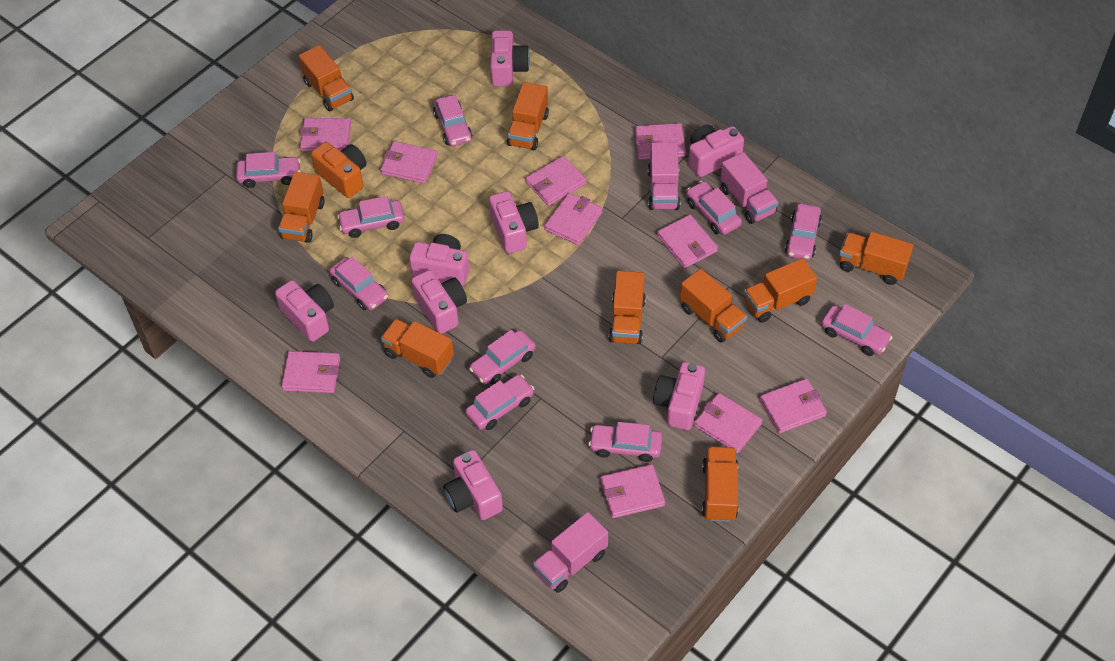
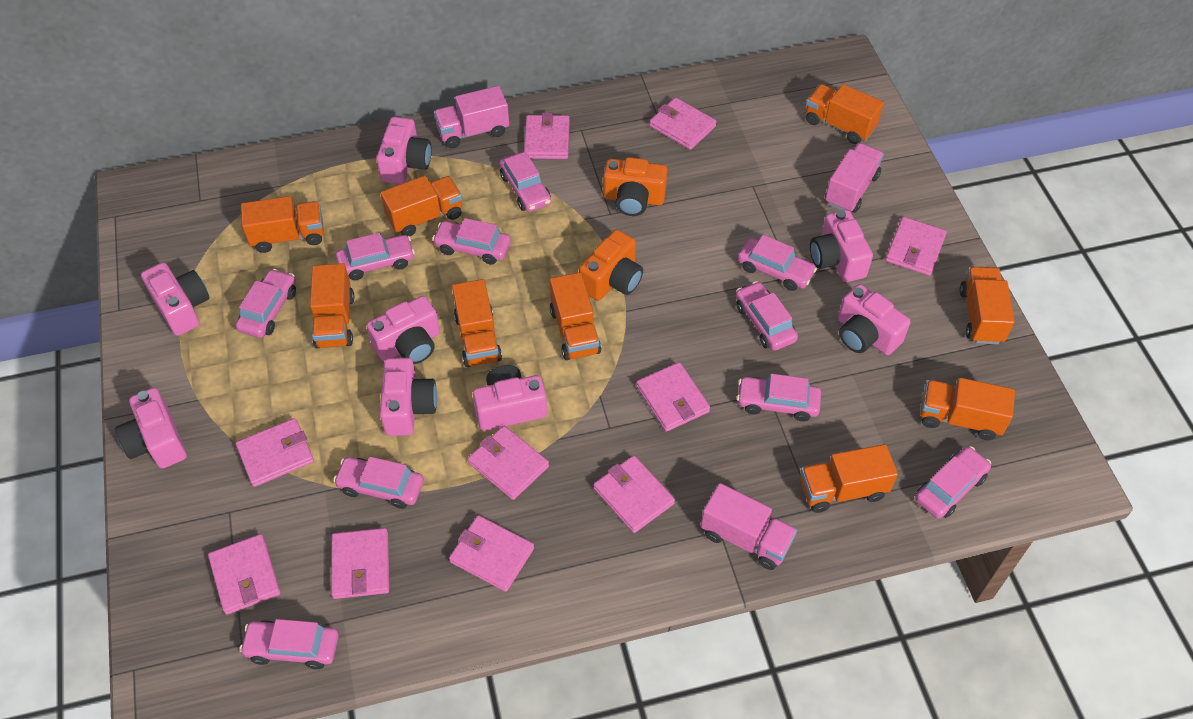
orange camera: 1 -> 2

